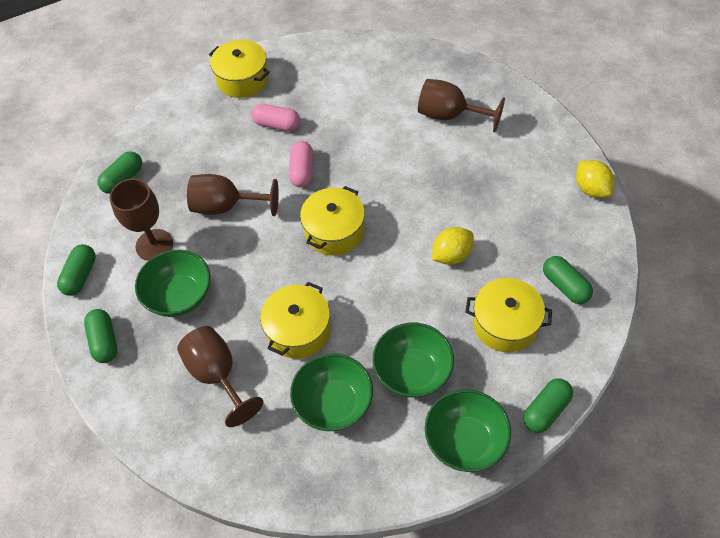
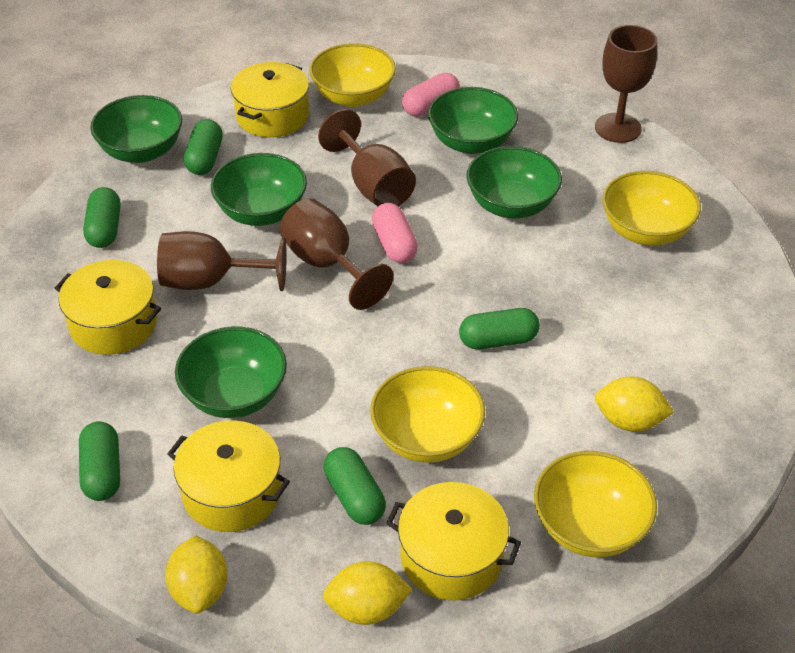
green bowl: 4 -> 5
yellow bowl: 0 -> 4
yellow lemon: 2 -> 3

